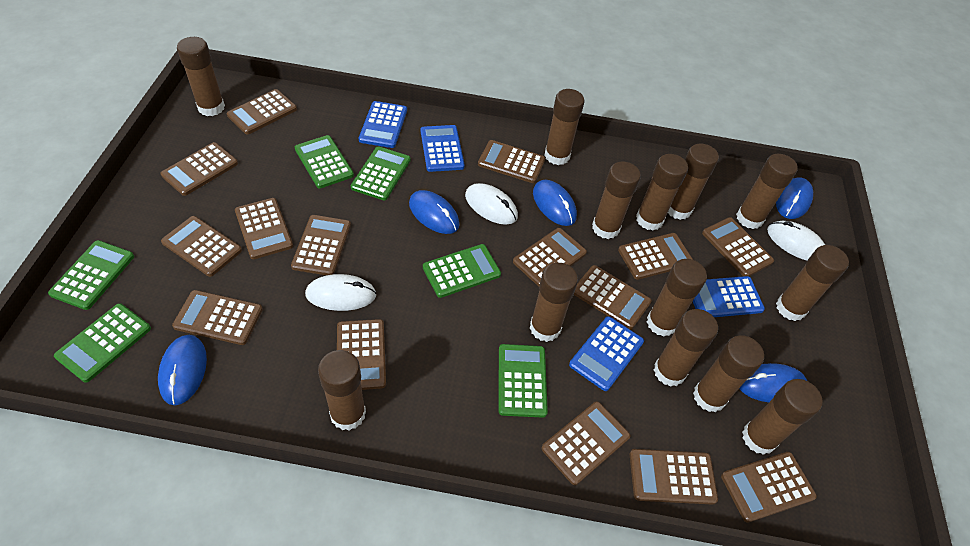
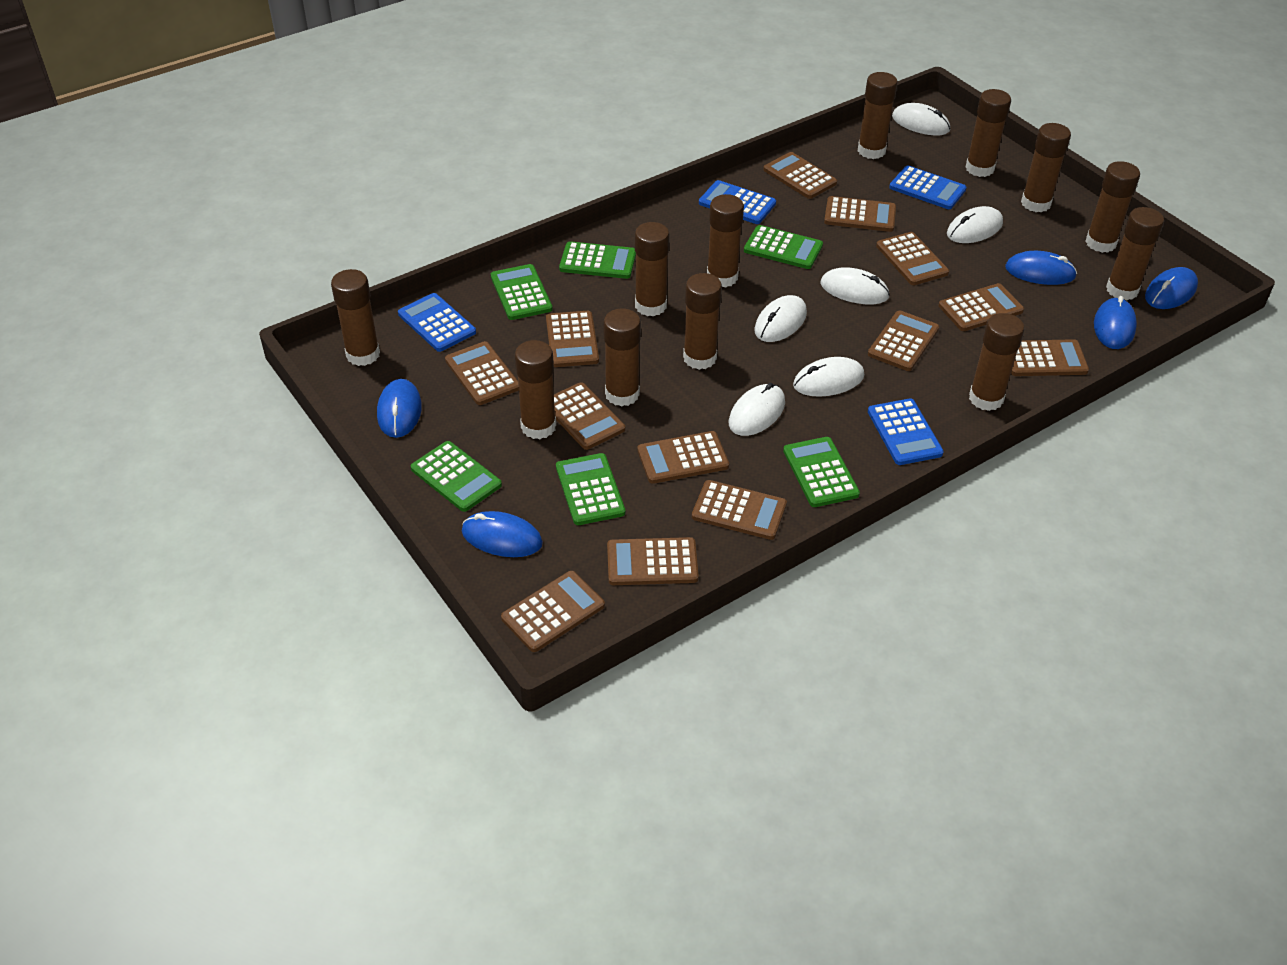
brown calculator: 15 -> 13
brown glue stick: 13 -> 12
white mouse: 3 -> 6

